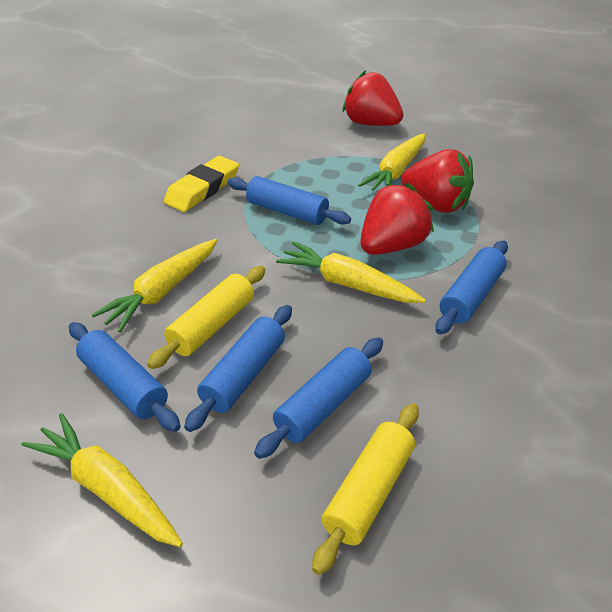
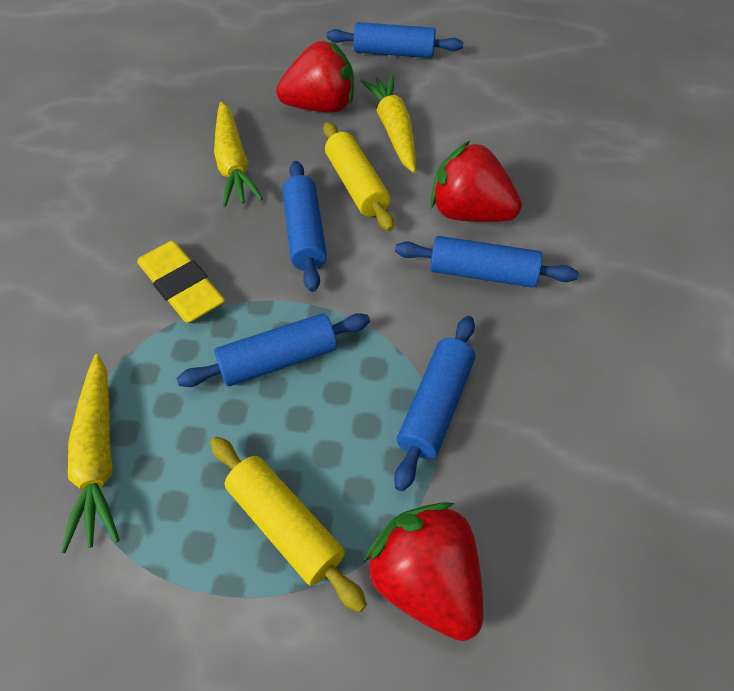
yellow carrot: 4 -> 3

